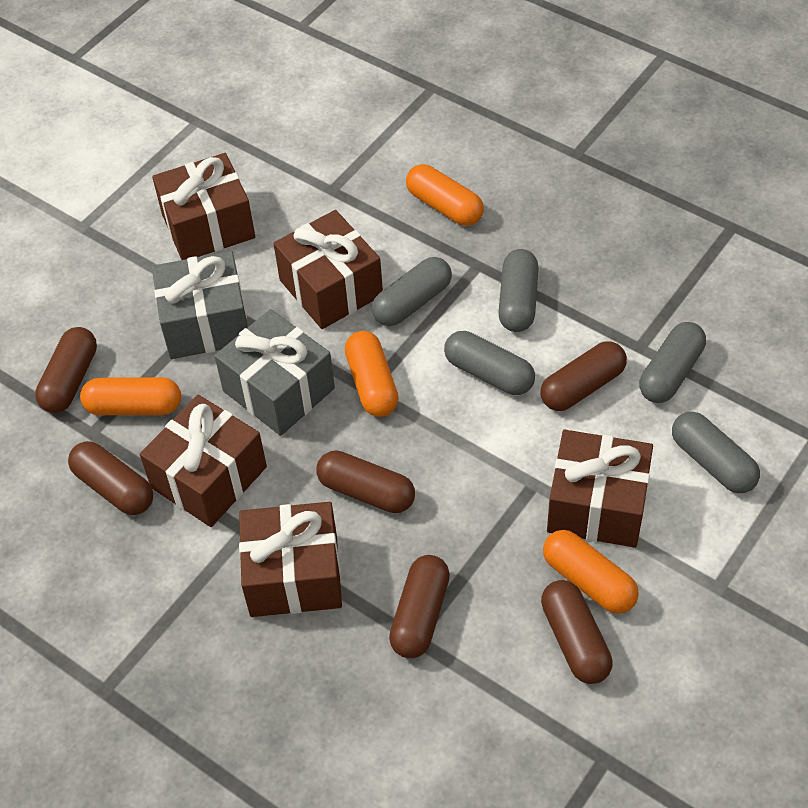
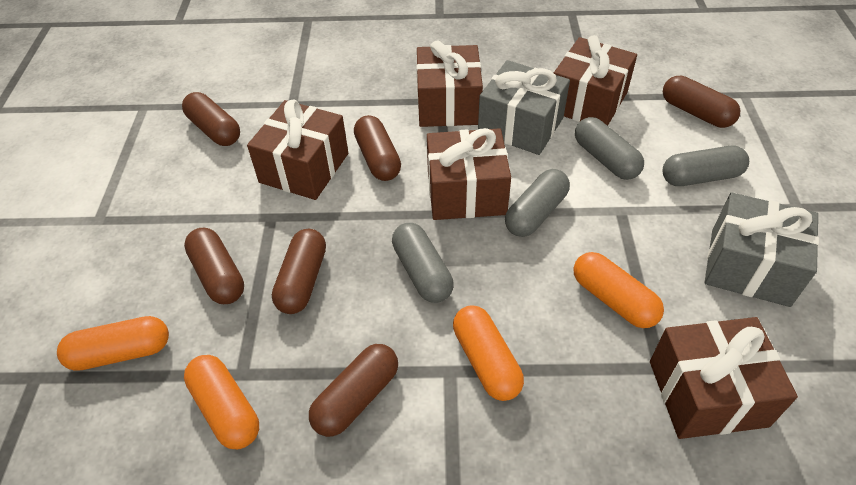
grey capsule: 5 -> 4

